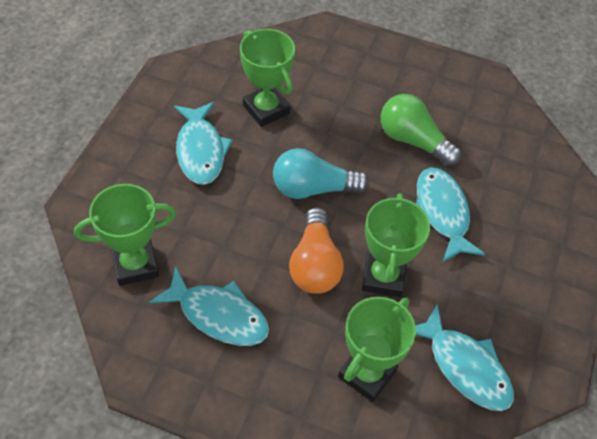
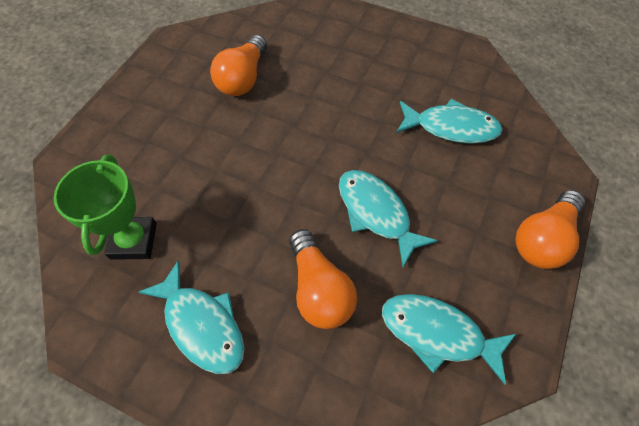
green light bulb: 1 -> 0
green trophy: 4 -> 1
orange light bulb: 1 -> 3
turquoise light bulb: 1 -> 0

